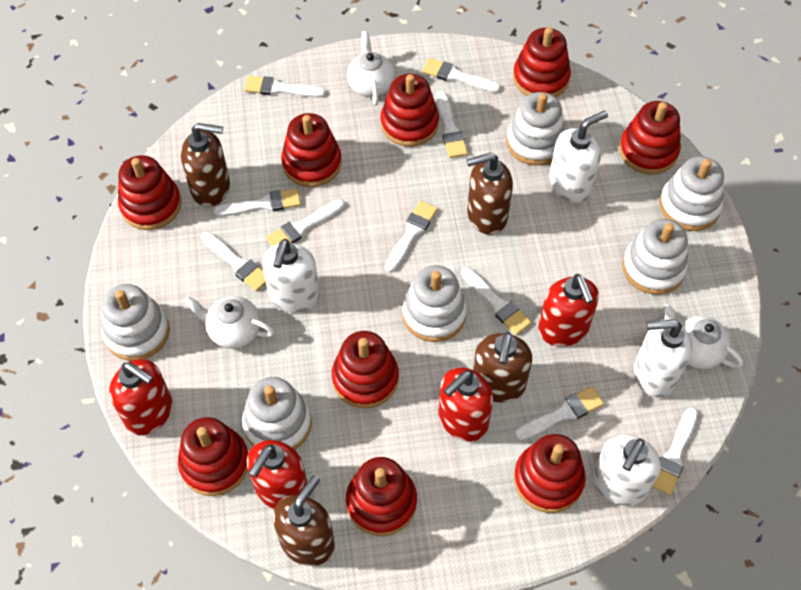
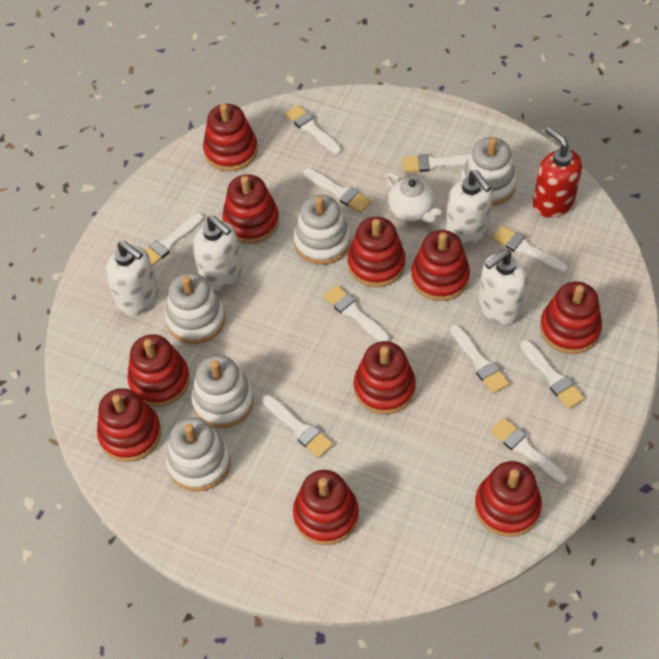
brown soap dispenser: 4 -> 0
red soap dispenser: 4 -> 1
red stacking toy: 9 -> 10
white stacking toy: 6 -> 5
white teapot: 3 -> 1

